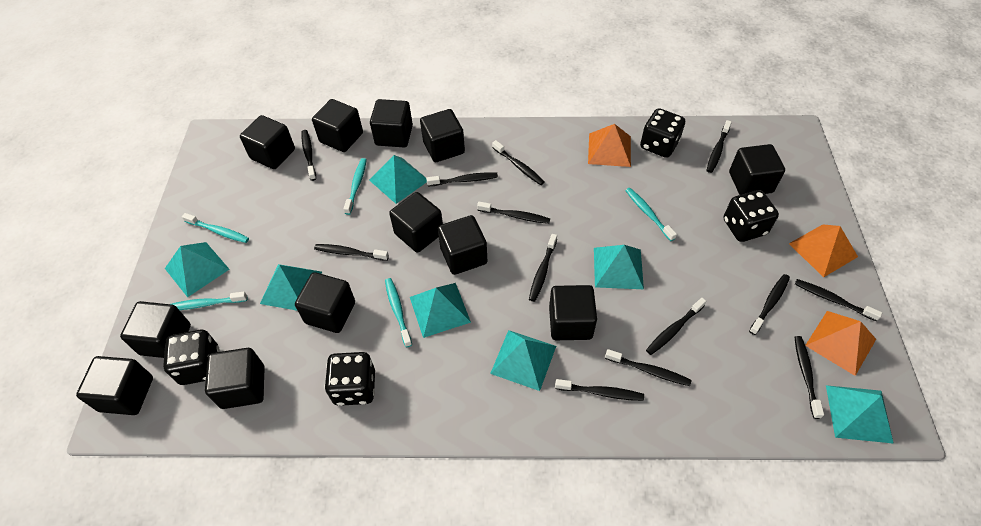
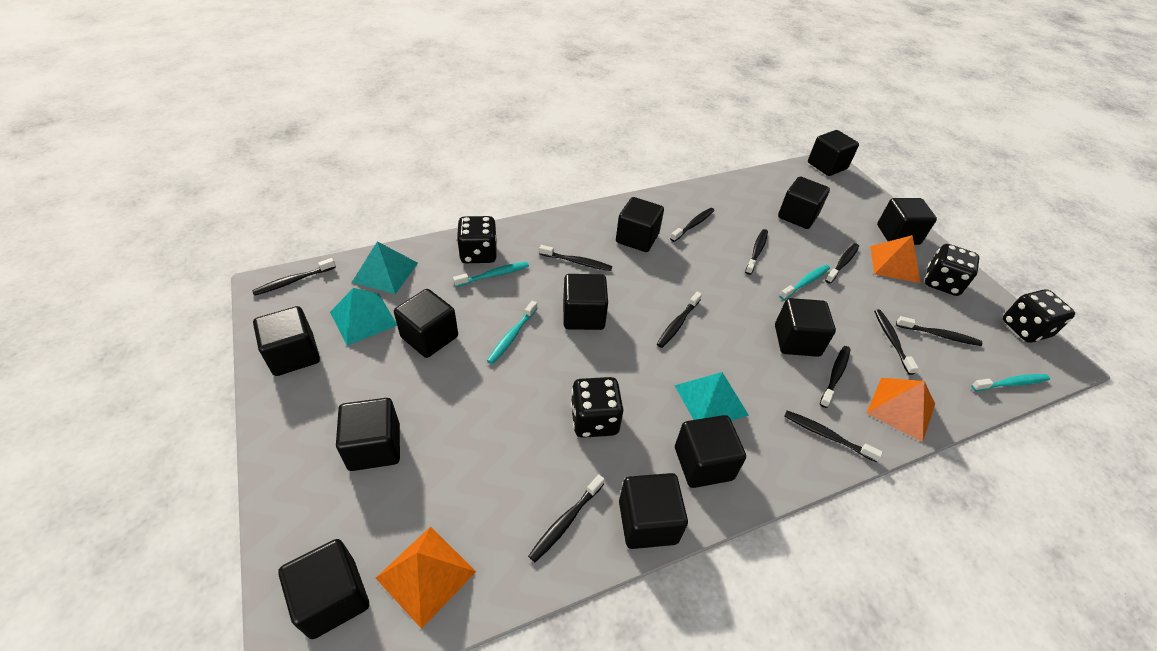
black toothbrush: 13 -> 11
turquoise pyramid: 7 -> 3
turquoise toothbrush: 5 -> 4

